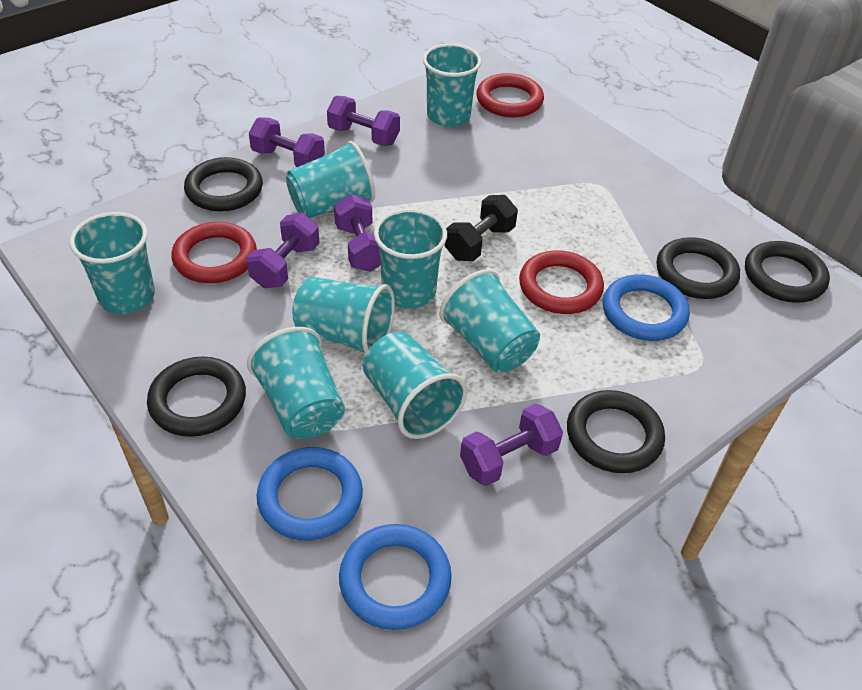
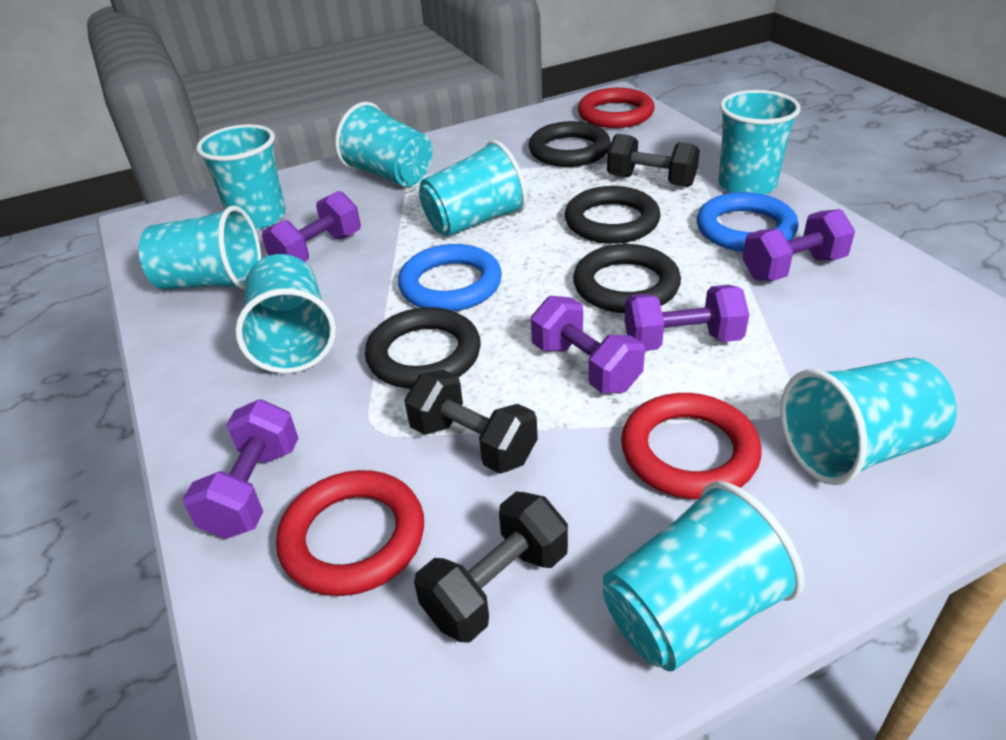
black dumbbell: 1 -> 3
black ring: 5 -> 4
blue ring: 3 -> 2

